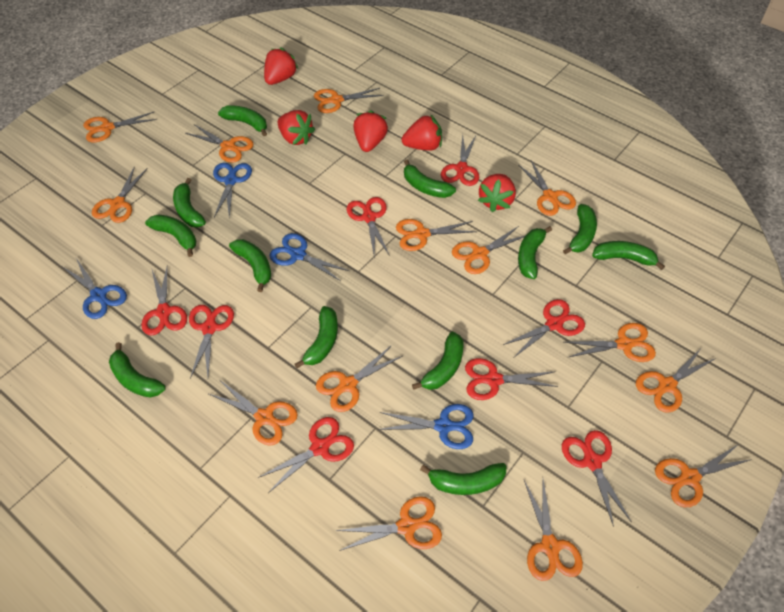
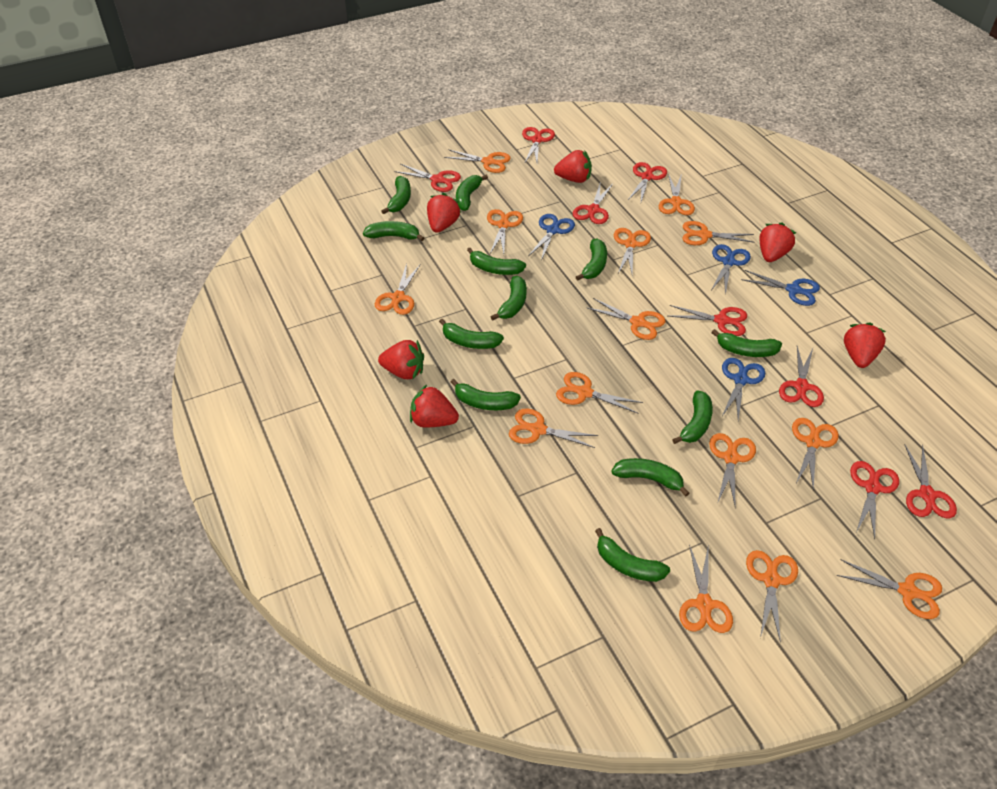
red strawberry: 5 -> 6

